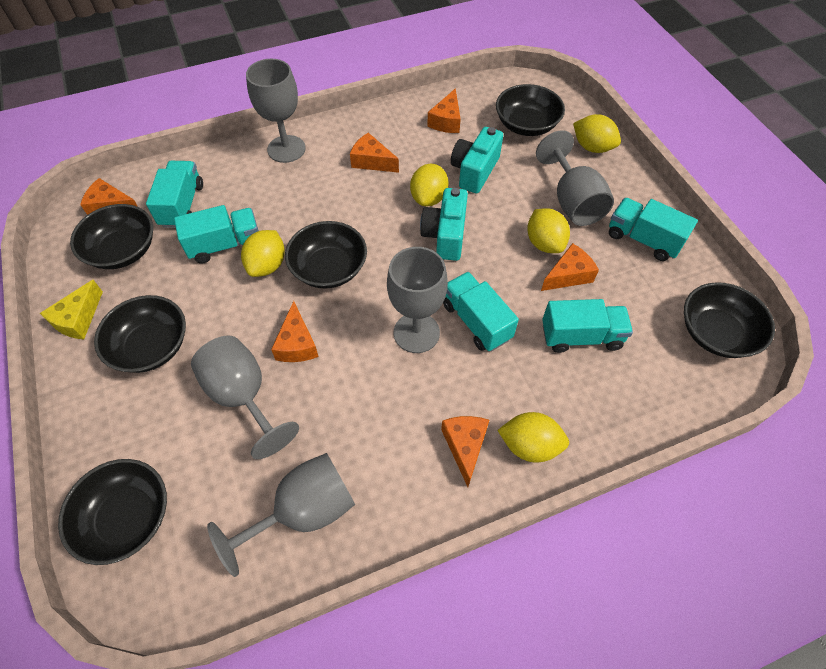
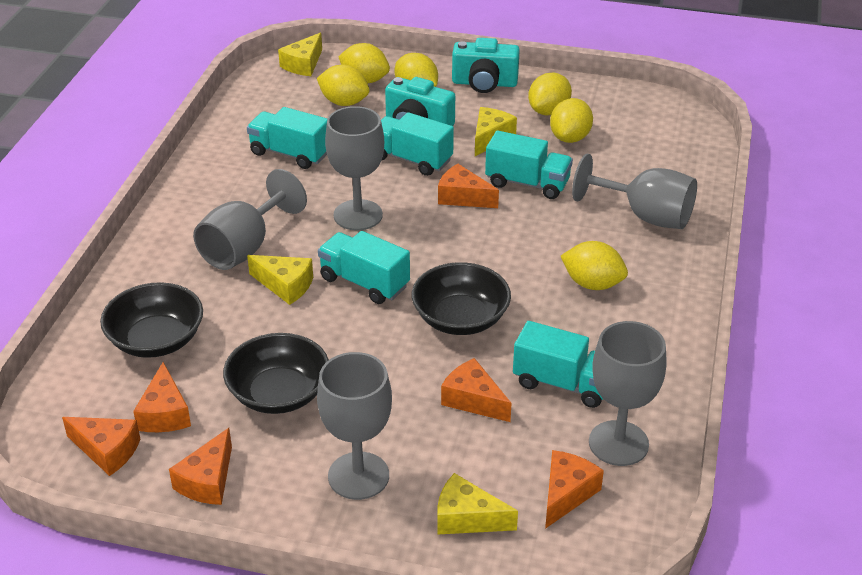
black bowl: 6 -> 3
yellow cheese: 1 -> 4
yellow lemon: 5 -> 6

